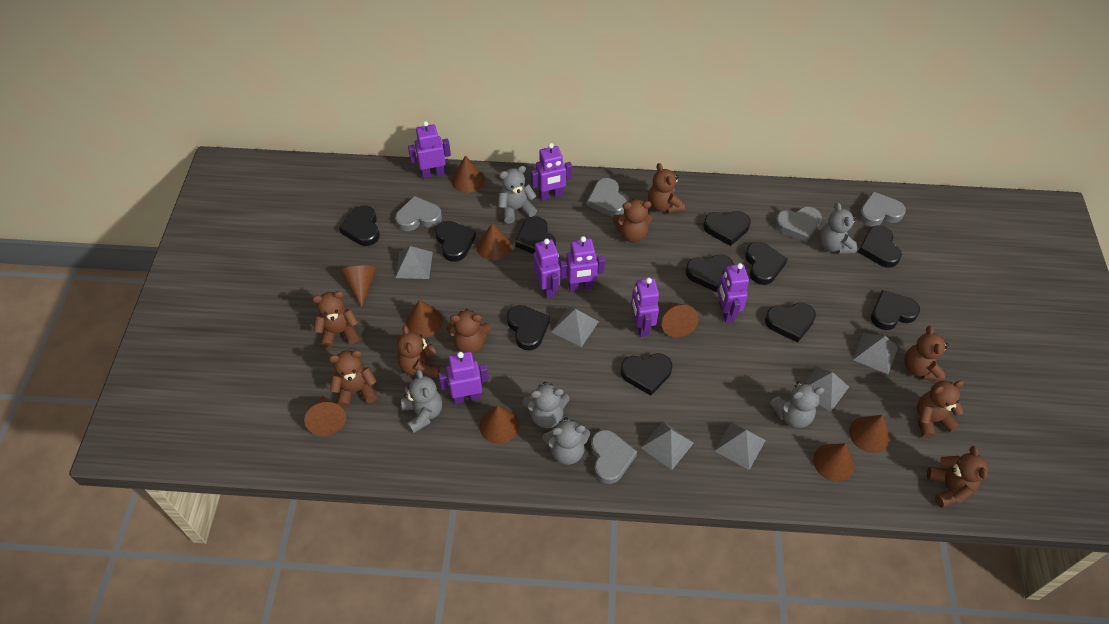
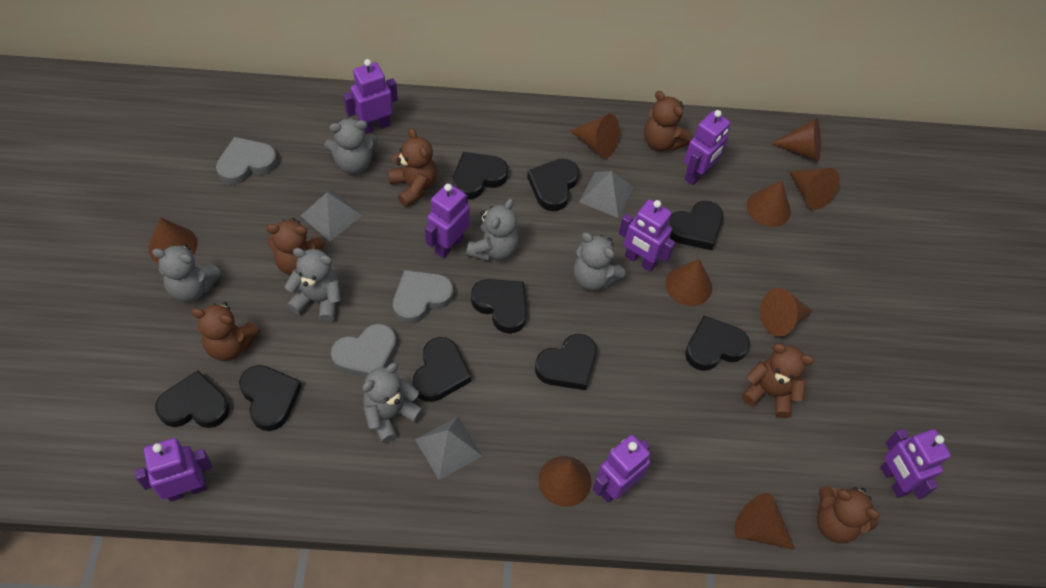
black heart: 11 -> 9
brown teddy bear: 9 -> 6
grey heart: 5 -> 3
grey pyramid: 6 -> 3

